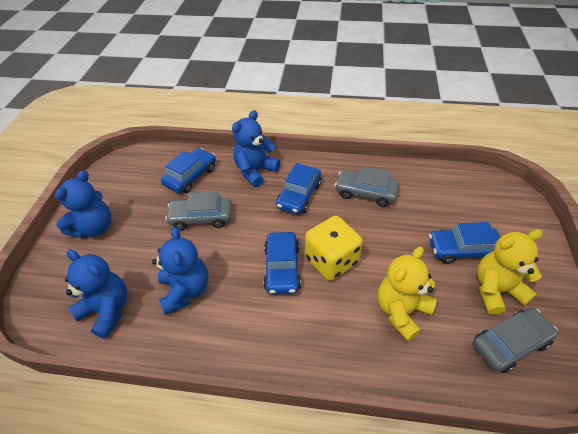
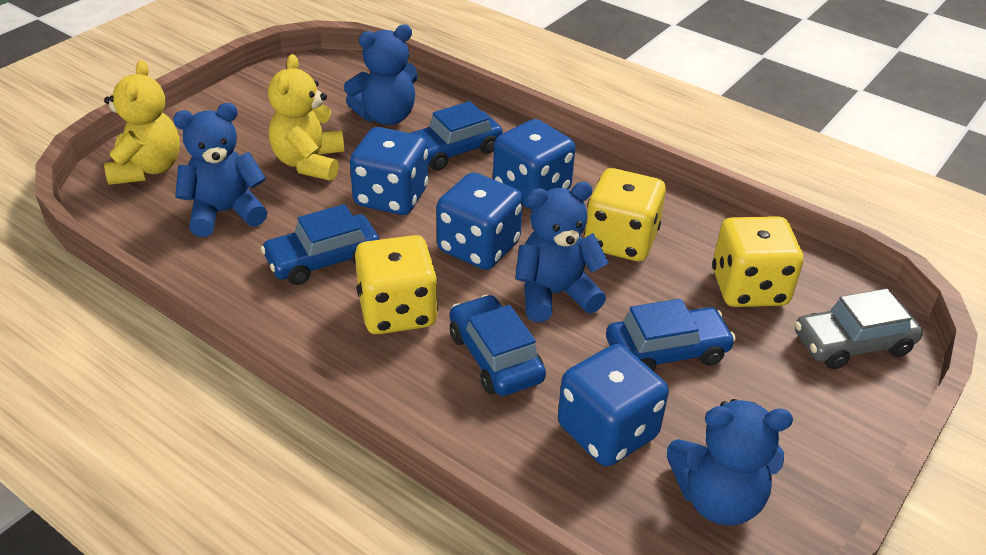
blue dice: 0 -> 4
grey car: 3 -> 1
yellow dice: 1 -> 3

